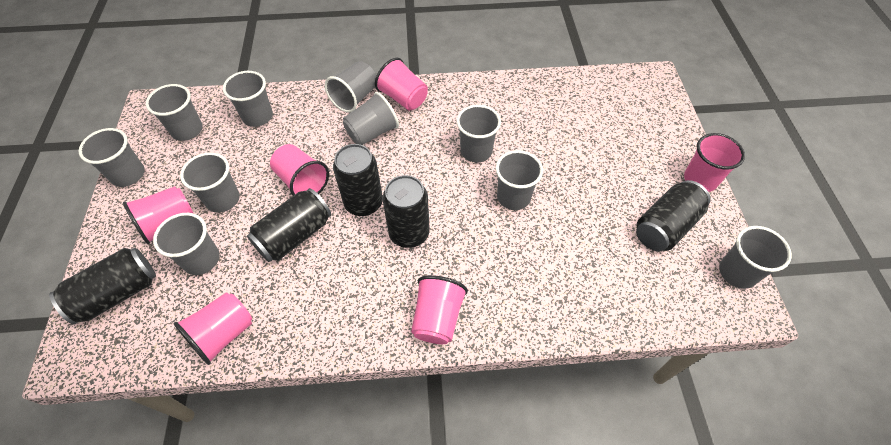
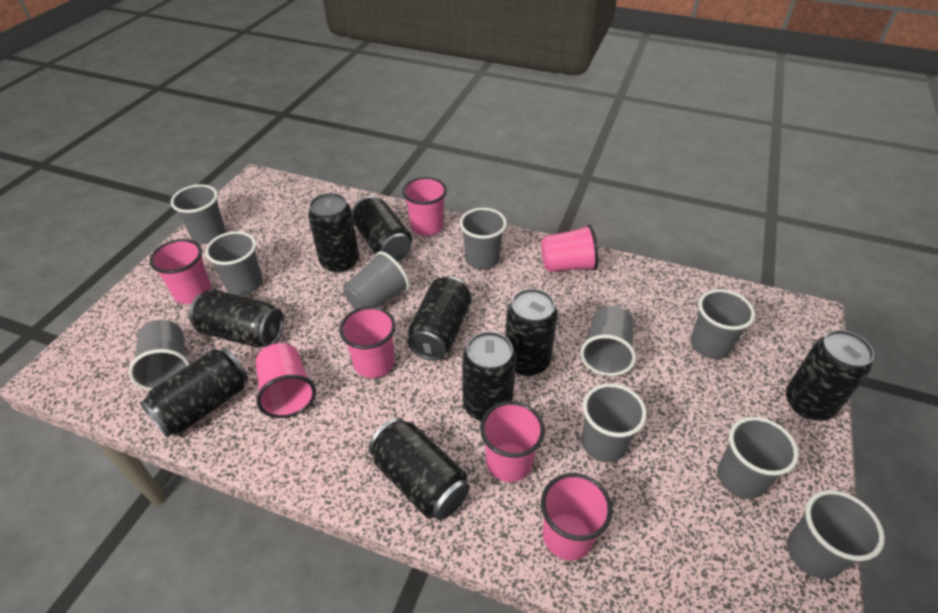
black can: 5 -> 9
pink cup: 6 -> 7

